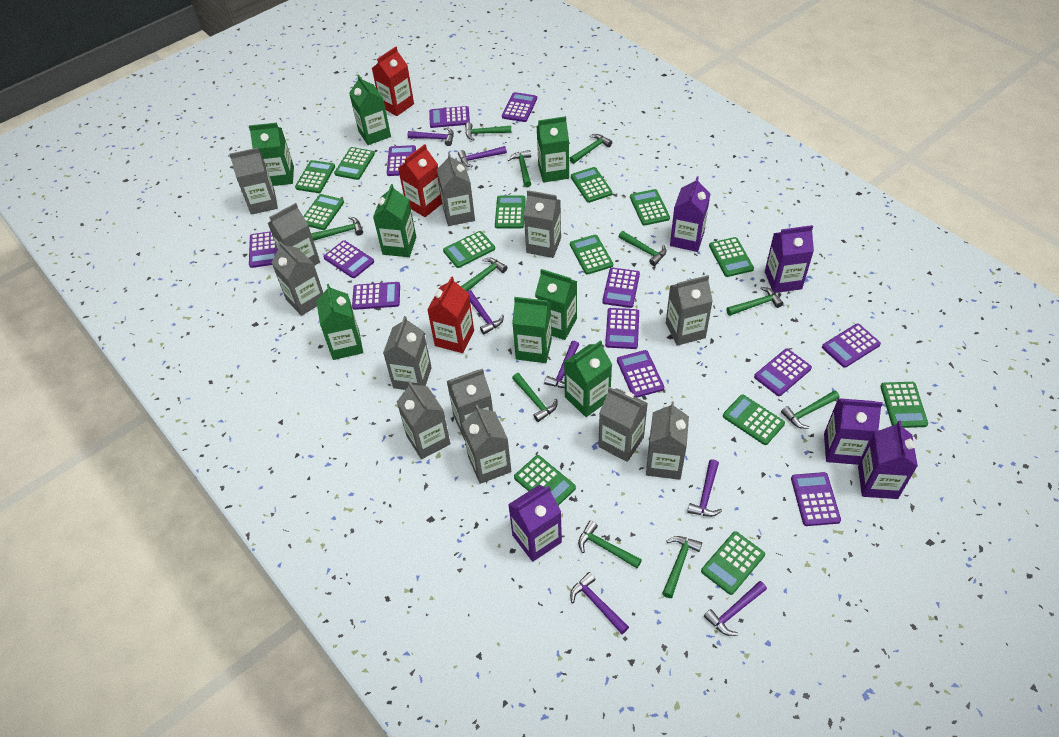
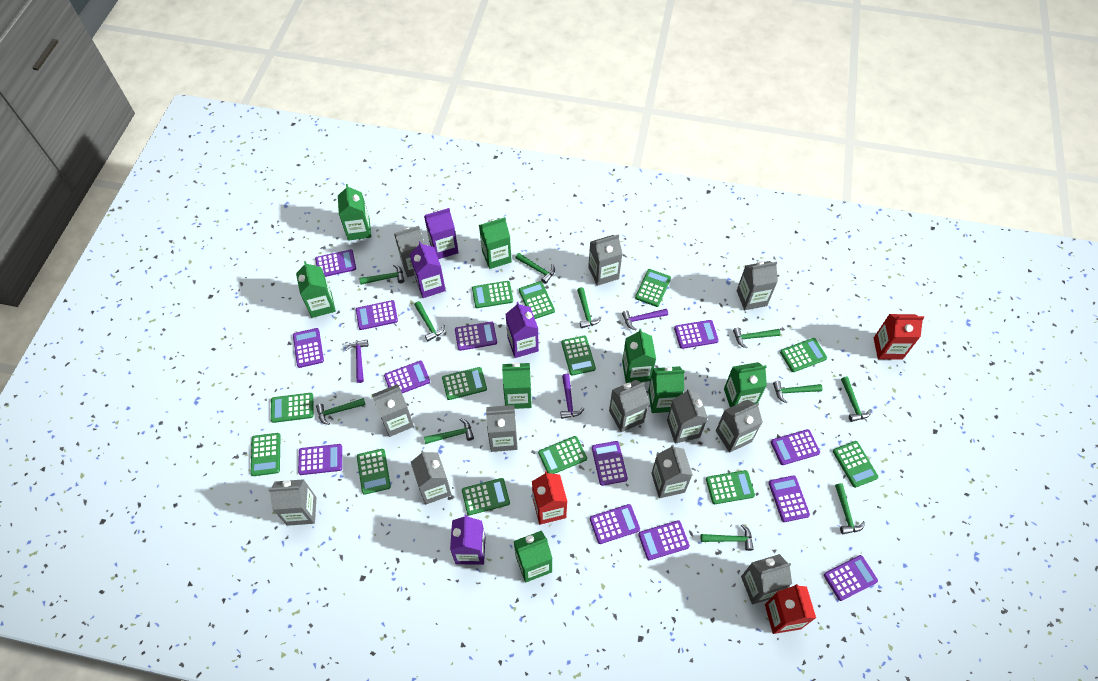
purple calculator: 12 -> 13
purple carton: 5 -> 4
purple hammer: 7 -> 3

